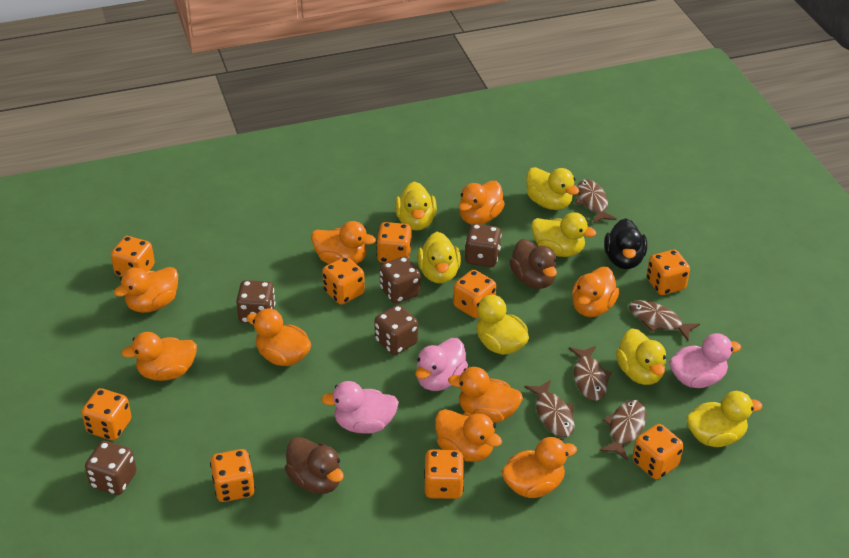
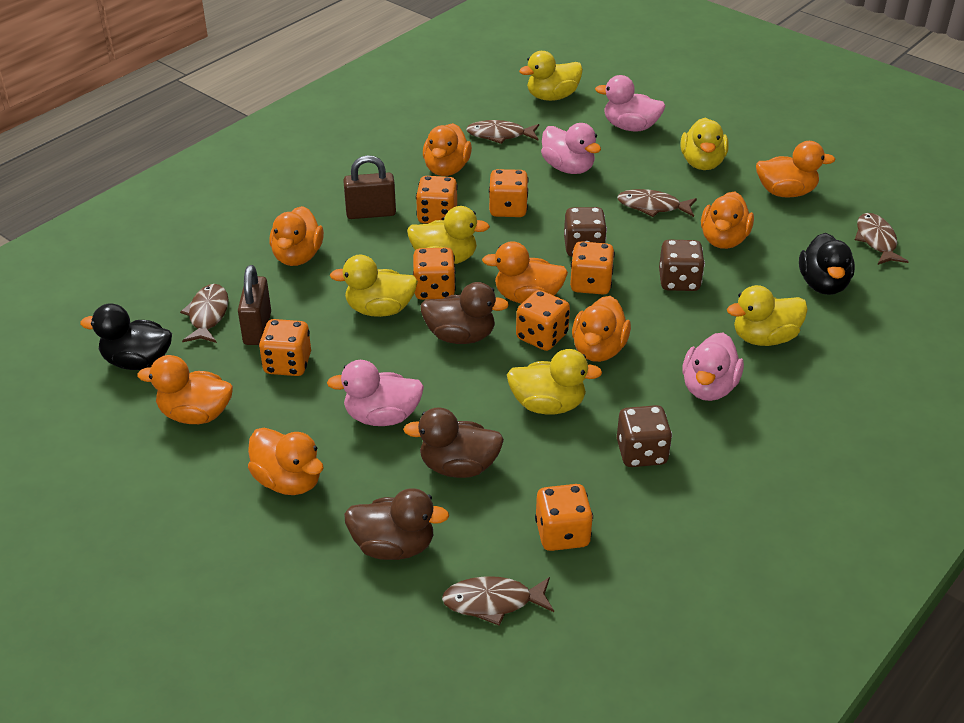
black duck: 1 -> 2
brown dice: 5 -> 3
brown duck: 2 -> 3
brown padlock: 0 -> 2
orange dice: 9 -> 7
orange duck: 9 -> 8
pink duck: 3 -> 4
yellow duck: 7 -> 6

